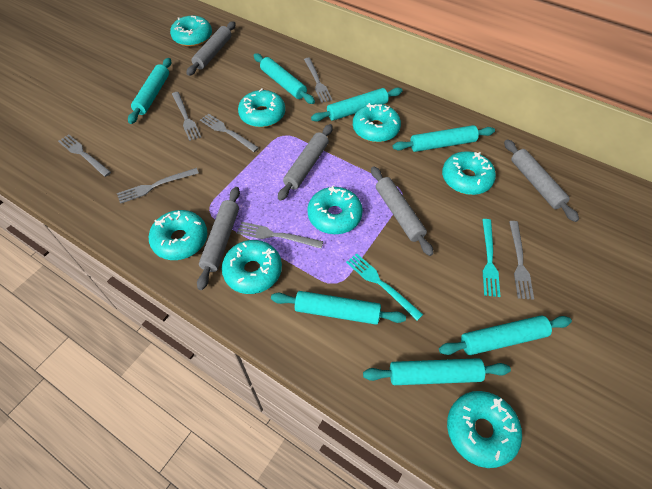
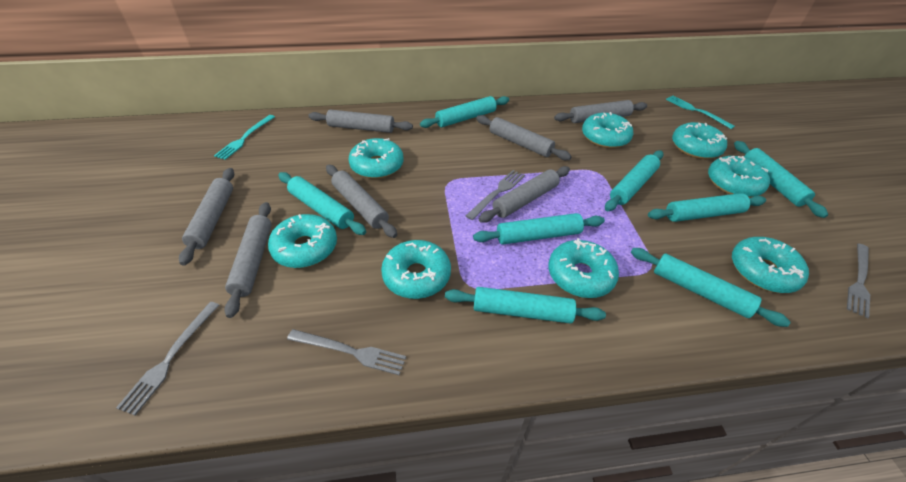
grey fork: 7 -> 4
grey rolling pin: 5 -> 7
turquoise rolling pin: 7 -> 8

